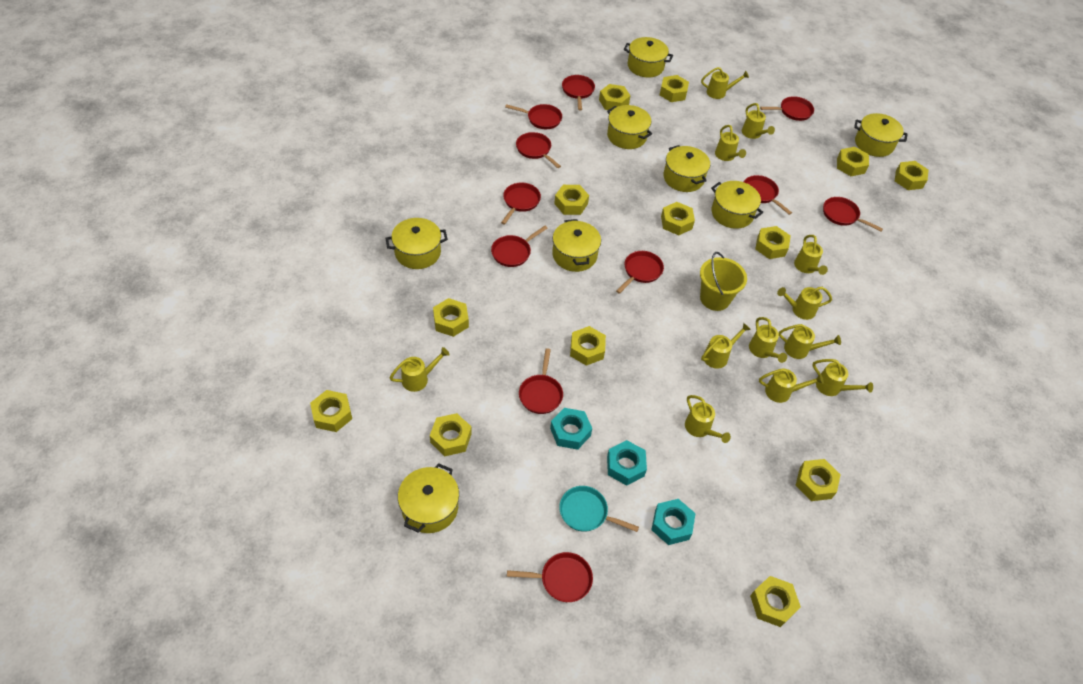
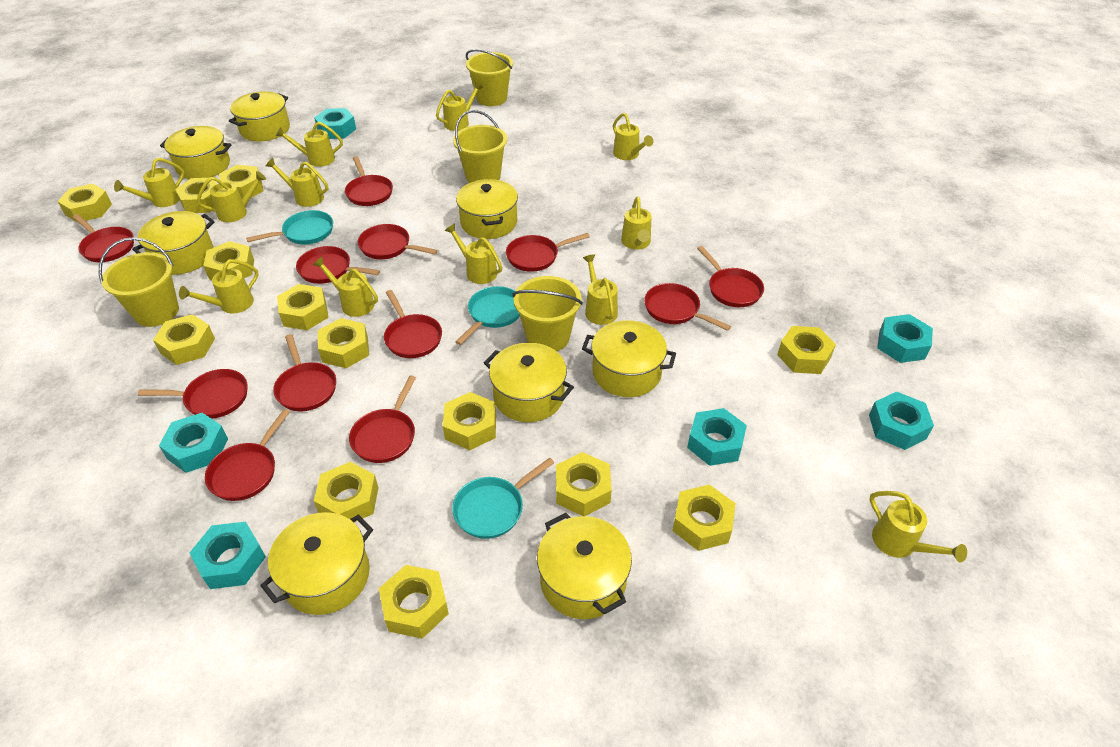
red pan: 11 -> 12
turquoise nut: 3 -> 6
turquoise pan: 1 -> 3
yellow bucket: 1 -> 4

